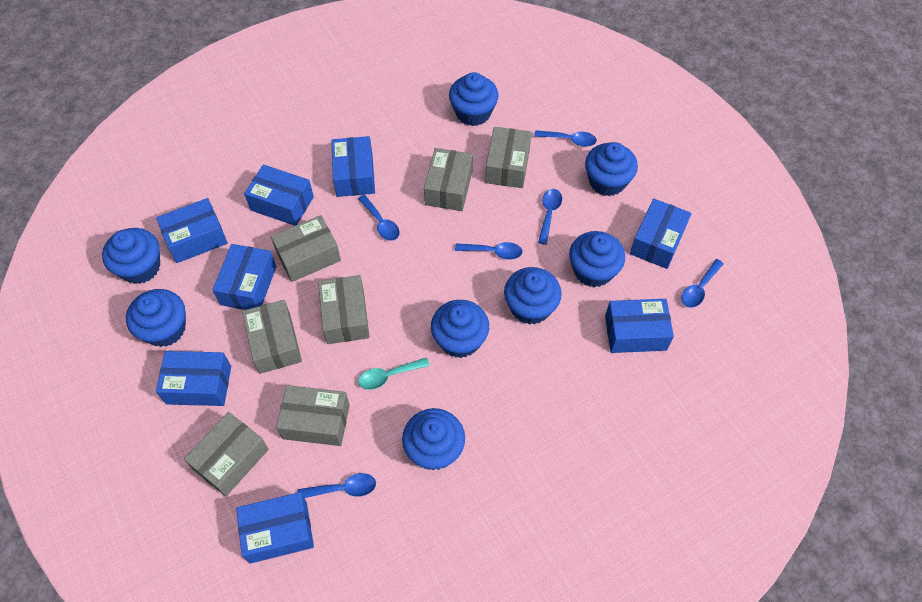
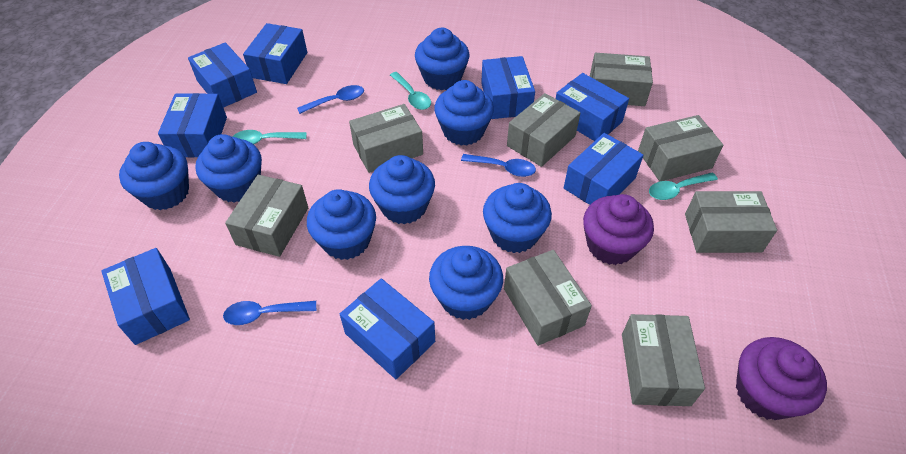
blue spoon: 6 -> 3
grey box: 7 -> 8
purple cupcake: 0 -> 2
turquoise spoon: 1 -> 3

